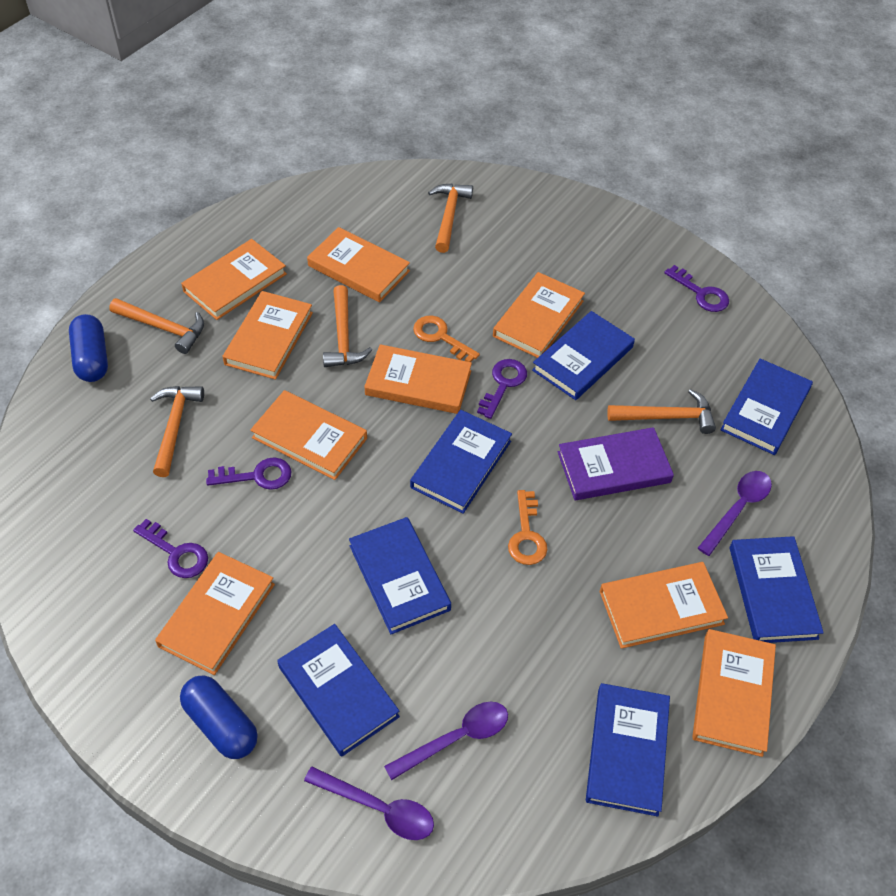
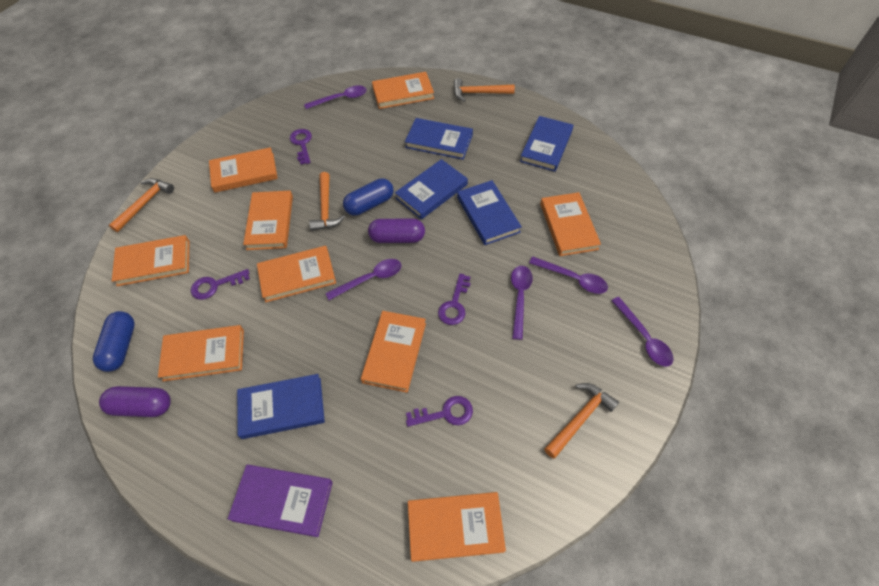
blue book: 7 -> 5
orange hammer: 5 -> 4
orange key: 2 -> 0
purple capsule: 0 -> 2
purple spoon: 3 -> 5

